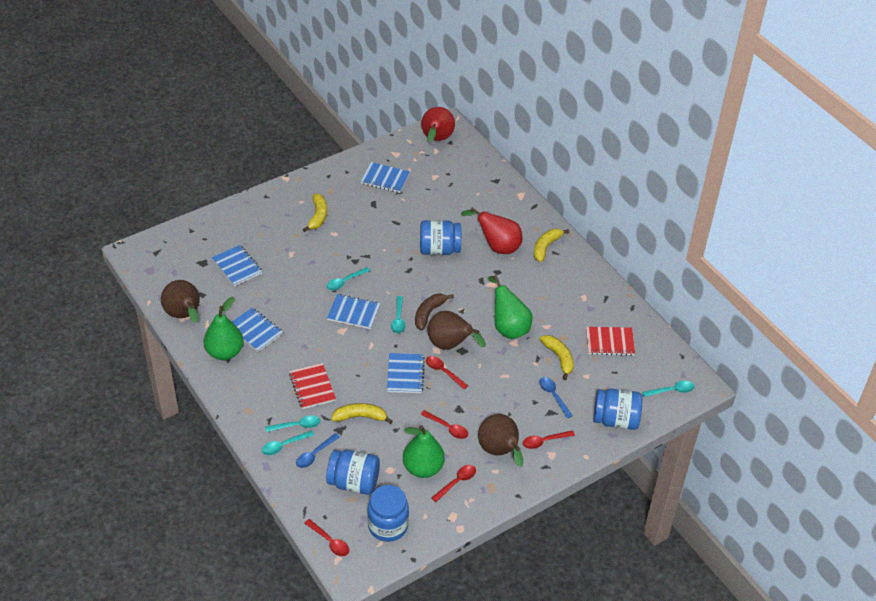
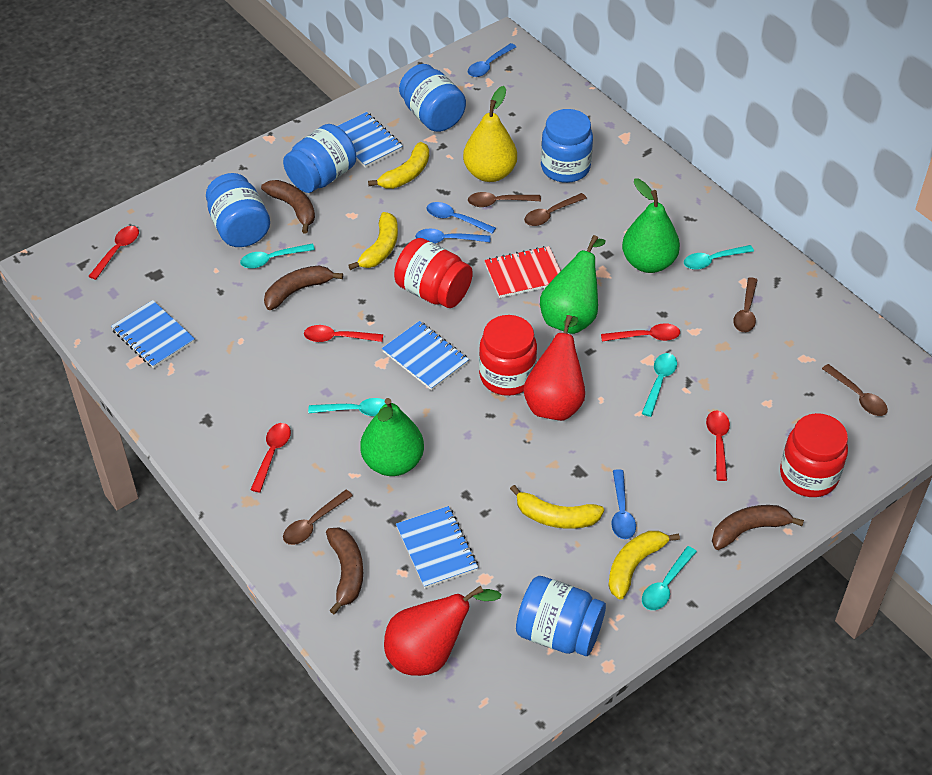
blue jar: 4 -> 5
blue notebook: 5 -> 4
blue spoon: 2 -> 4
brown banana: 1 -> 4
brown pear: 3 -> 0
brown spoon: 0 -> 5
red jar: 0 -> 3
red notebook: 2 -> 1
yellow pear: 0 -> 1

